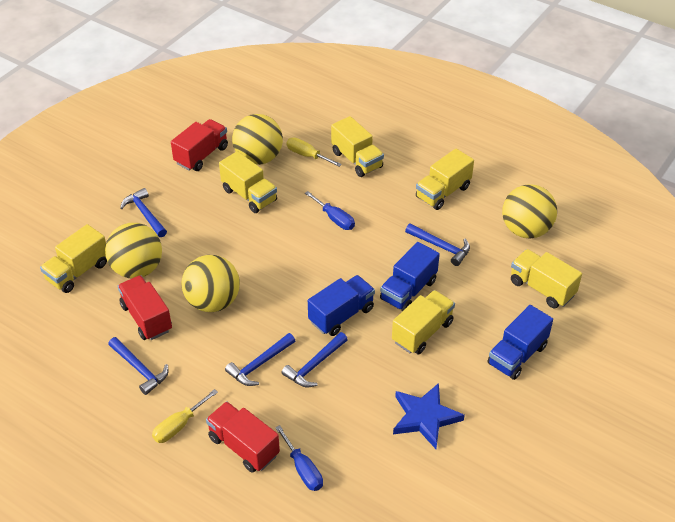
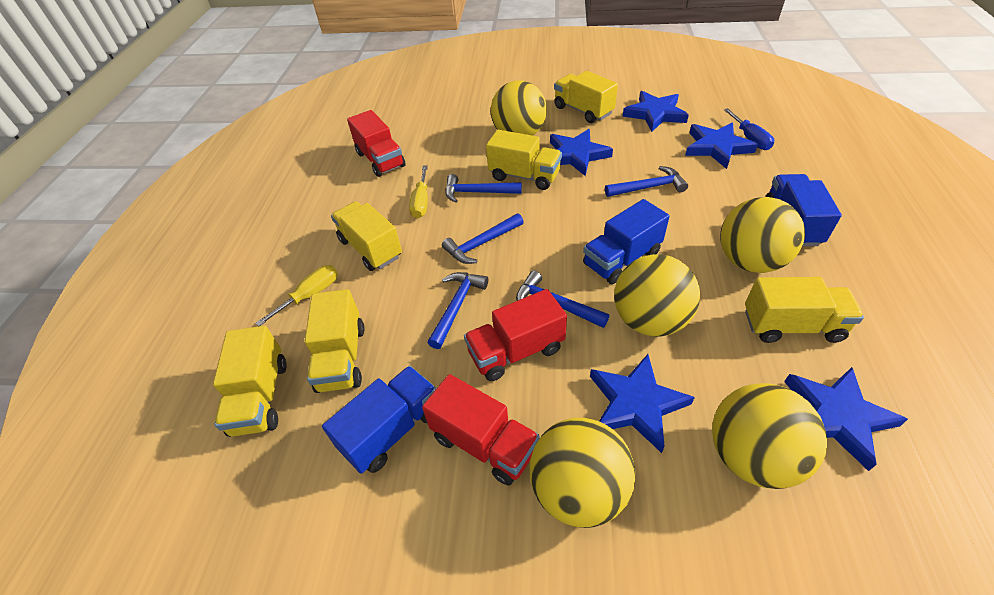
blue screwdriver: 2 -> 1
blue star: 1 -> 5
yellow ball: 4 -> 5

